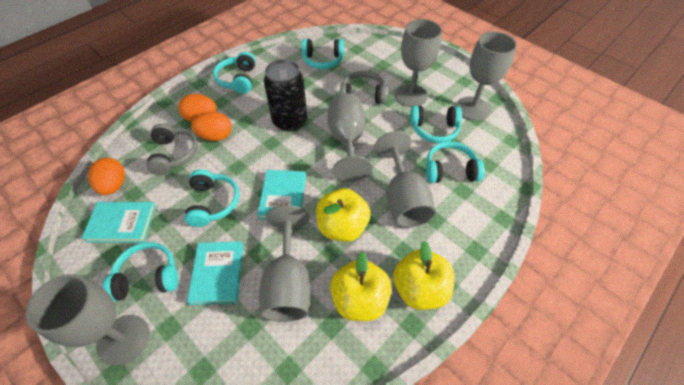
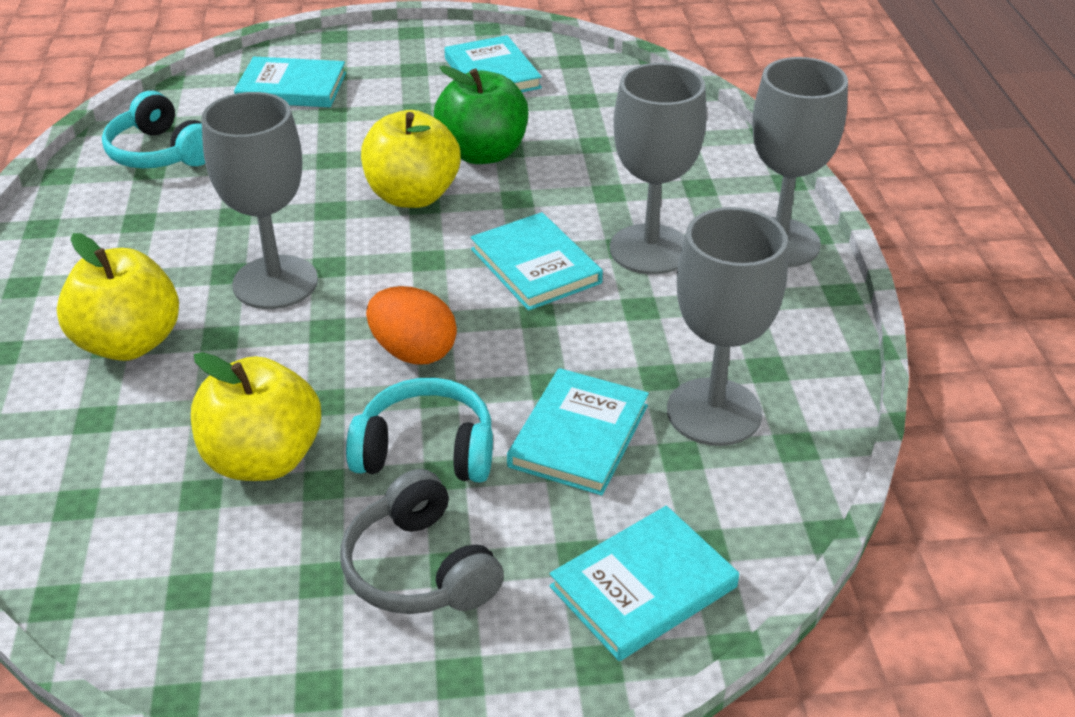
black can: 1 -> 0
green apple: 0 -> 1
grey goblet: 6 -> 4
grey headphones: 2 -> 1
orange egg: 3 -> 1
turquoise book: 3 -> 5
turquoise headphones: 6 -> 2

